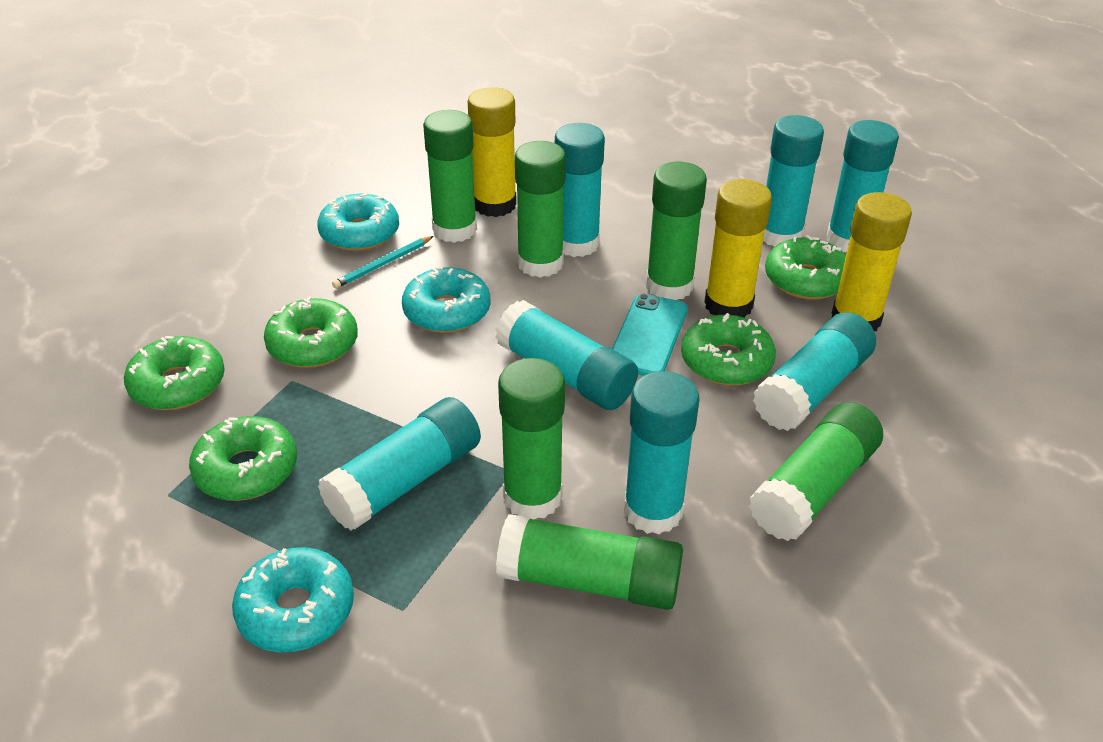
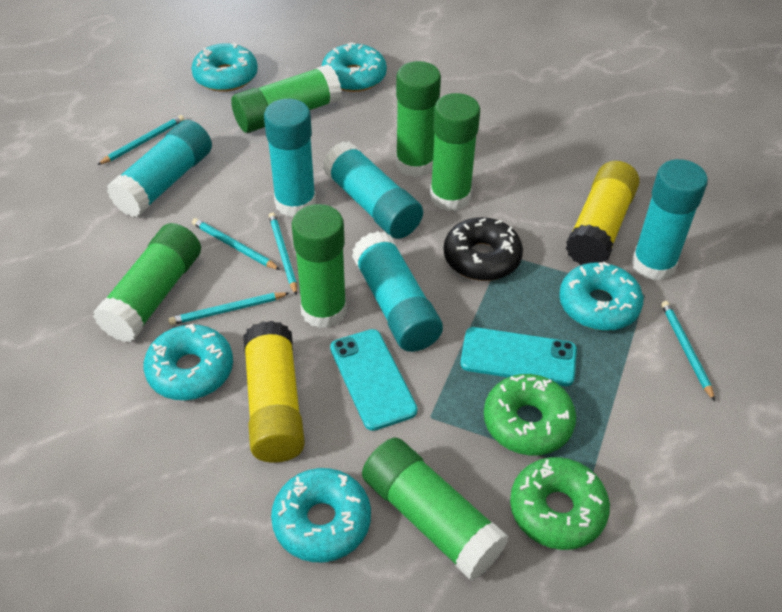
black donut: 0 -> 1
green donut: 5 -> 2
turquoise donut: 3 -> 5
turquoise glue stick: 7 -> 5
turquoise pencil: 1 -> 5
turquoise phone: 1 -> 2
yellow glue stick: 3 -> 2

